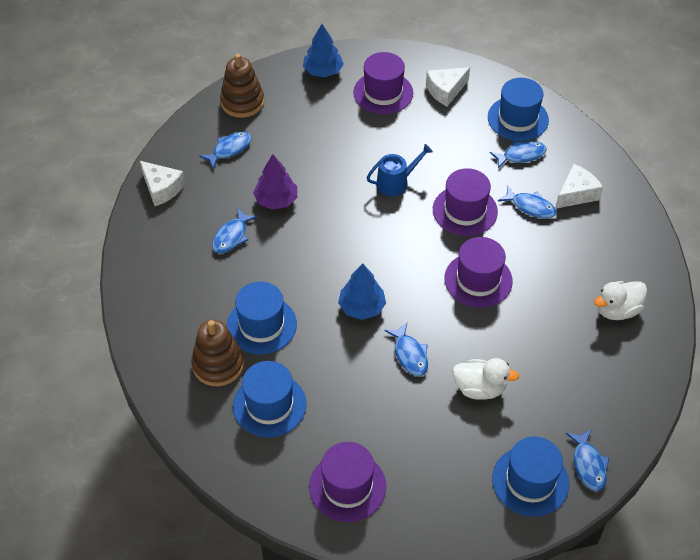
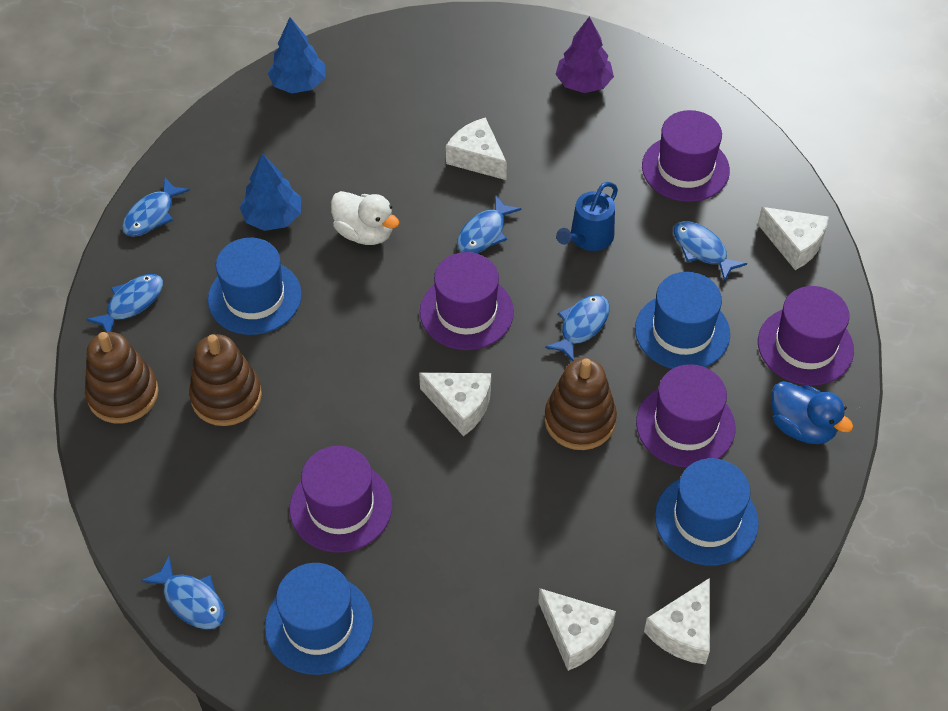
blue duck: 0 -> 1
brown stacking toy: 2 -> 3
purple hat: 4 -> 5
white cheese: 3 -> 5
white duck: 2 -> 1

